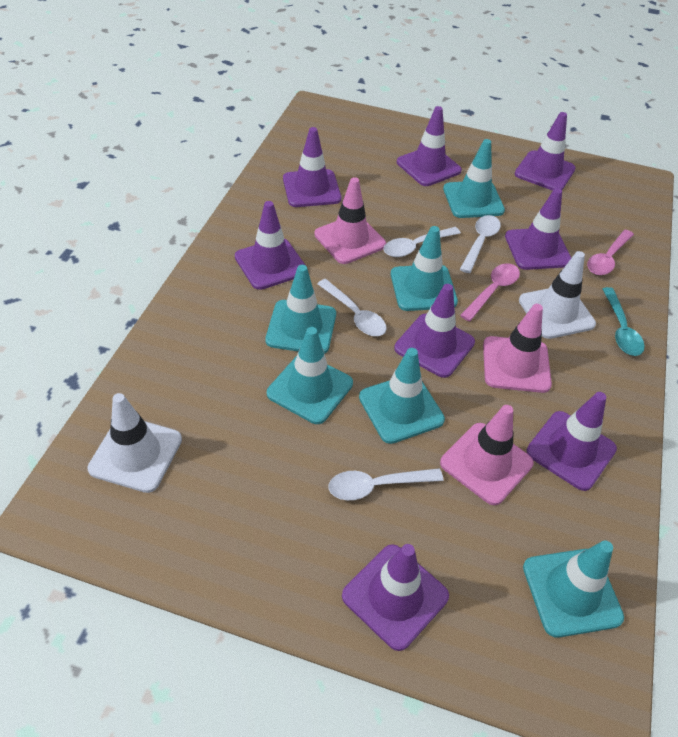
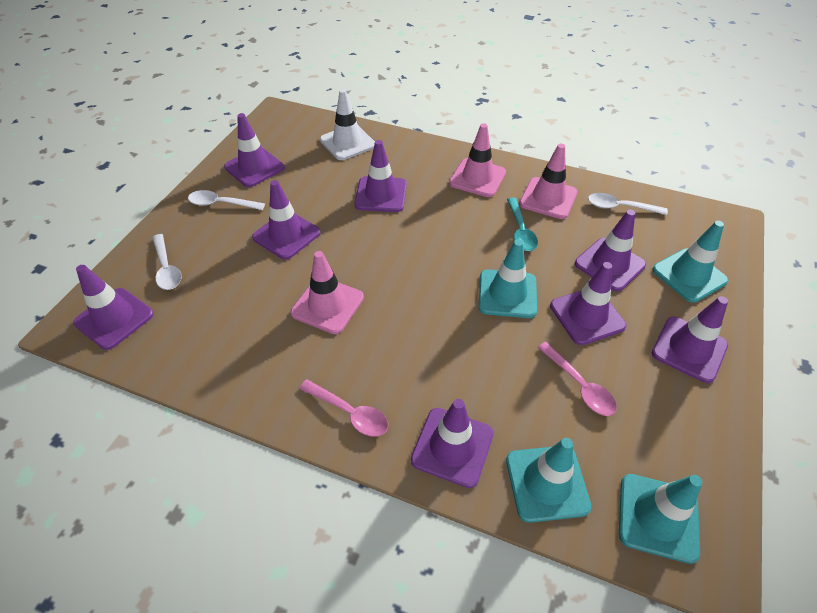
turquoise traffic cone: 6 -> 4
white spoon: 4 -> 3
white traffic cone: 2 -> 1

